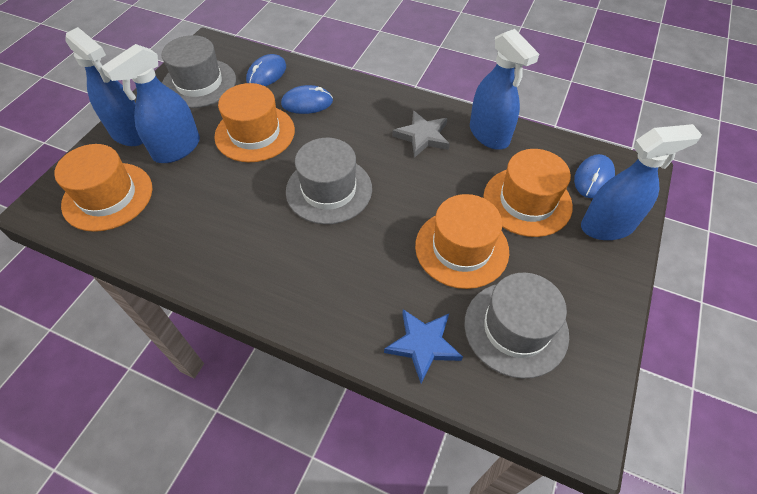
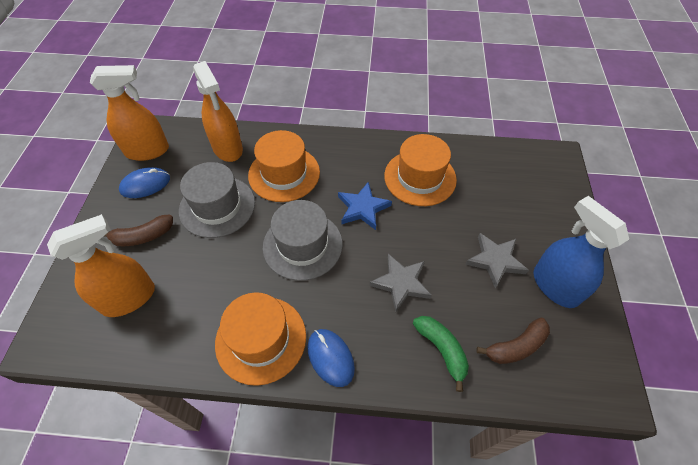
blue mouse: 3 -> 2
blue spray bottle: 4 -> 1
brown banana: 0 -> 2
green banana: 0 -> 1
grey hat: 3 -> 2
grey star: 1 -> 2
orange hat: 4 -> 3
orange spray bottle: 0 -> 3

